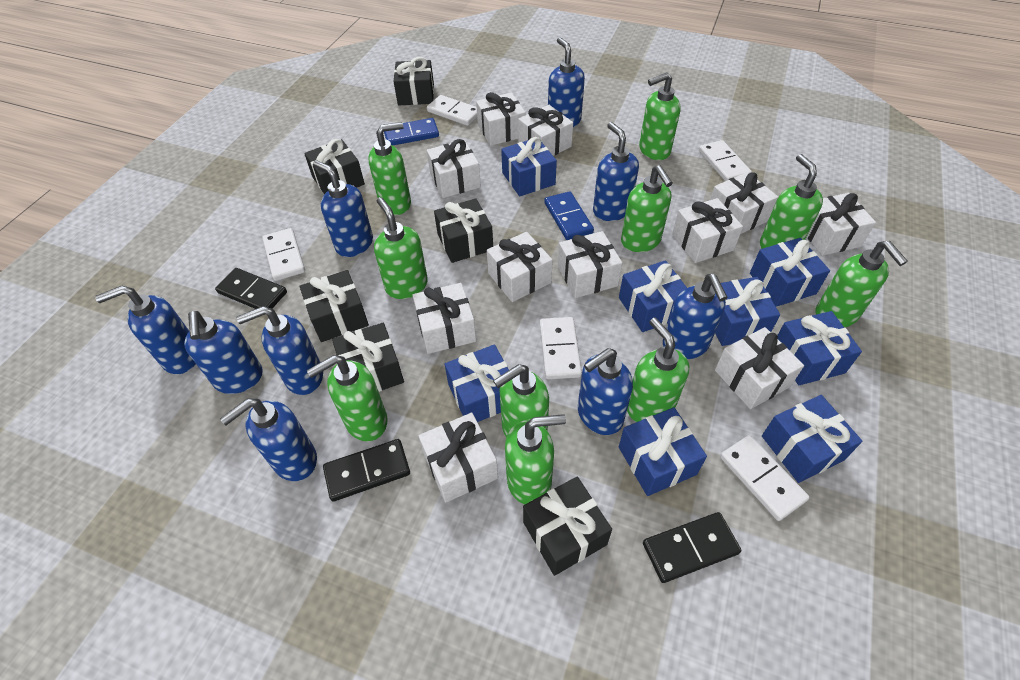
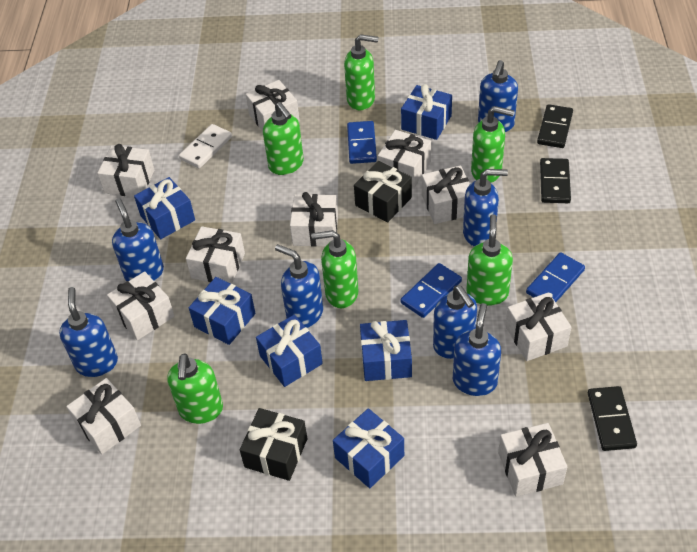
black gift: 6 -> 2
blue domino: 2 -> 3
blue gift: 8 -> 6
blue soap dispenser: 9 -> 7
green soap dispenser: 10 -> 6
white domino: 5 -> 1
white gift: 11 -> 10

